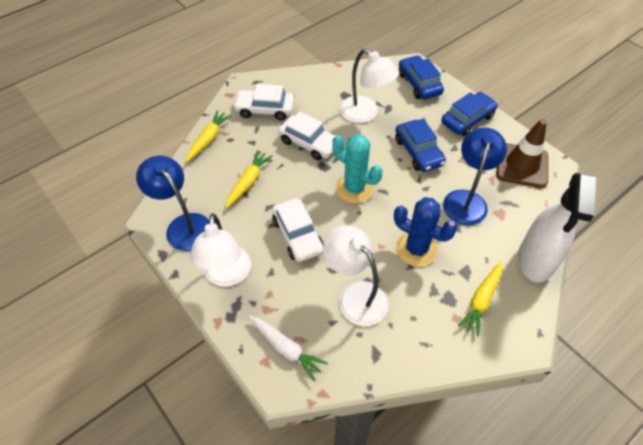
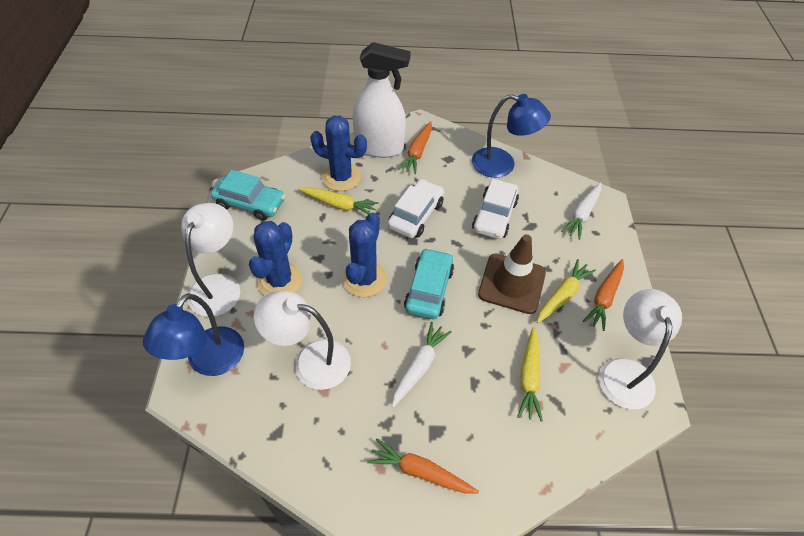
blue cactus: 1 -> 3
blue car: 3 -> 0
orange carrot: 0 -> 3
turquoise cactus: 1 -> 0
turquoise car: 0 -> 2
white car: 3 -> 2
white carrot: 1 -> 2

